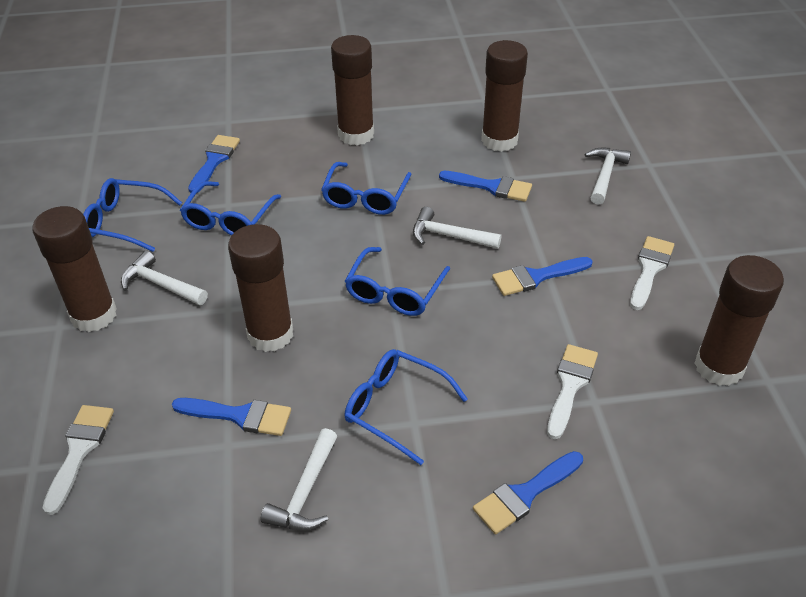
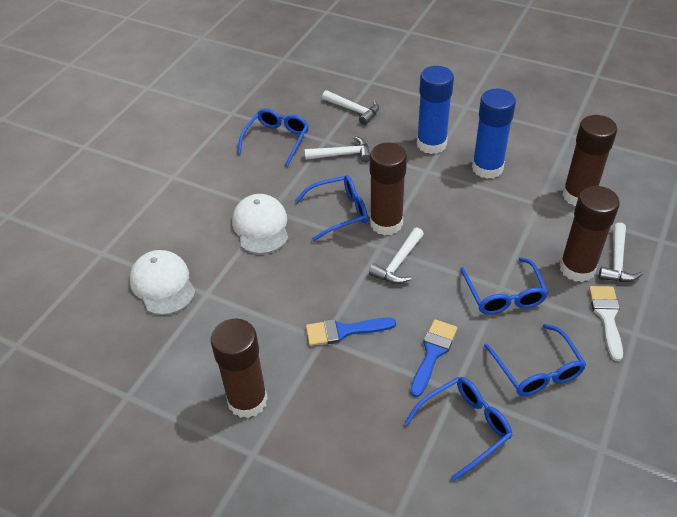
blue brush: 5 -> 2
blue glue stick: 0 -> 2
brown glue stick: 5 -> 4
white brush: 3 -> 1
white cap: 0 -> 2

